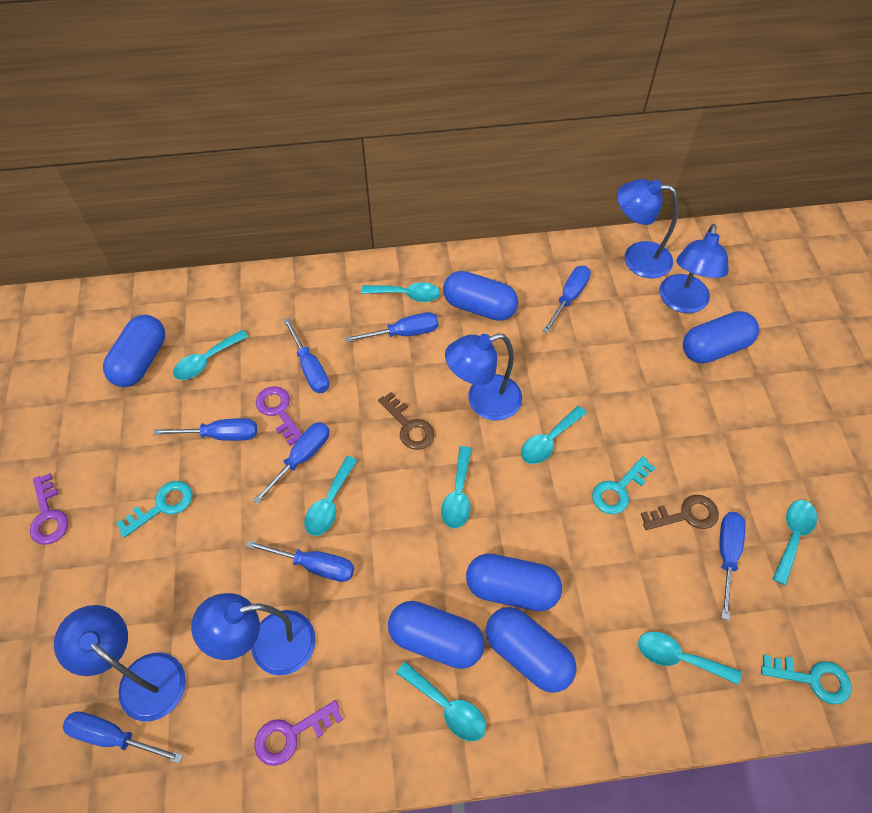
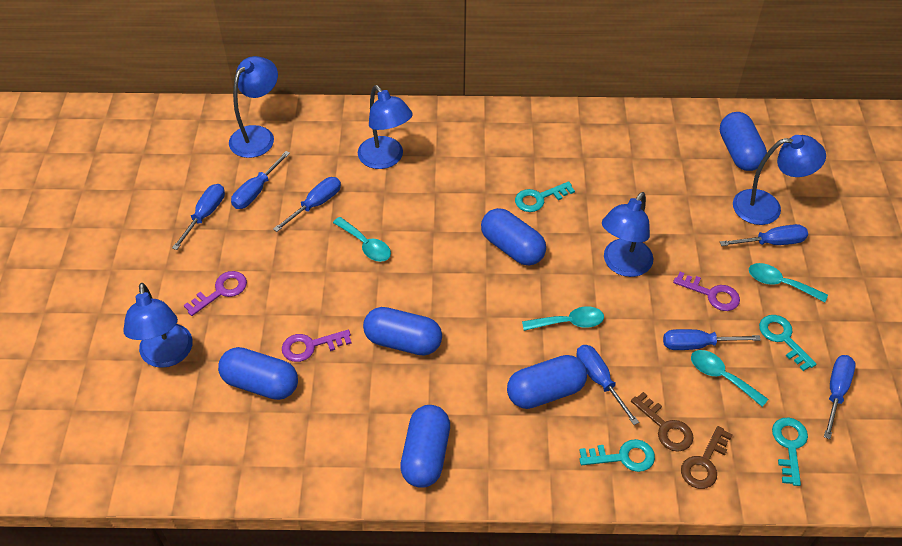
blue screwdriver: 8 -> 7
turquoise key: 3 -> 4
turquoise spoon: 8 -> 4

